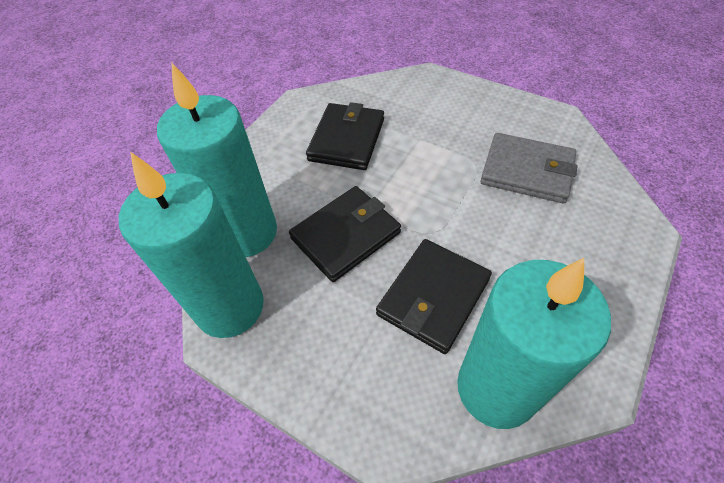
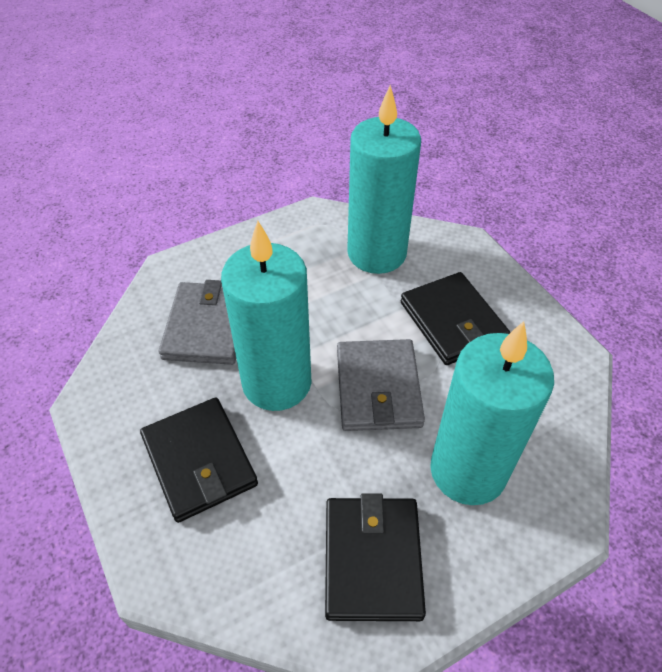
grey wallet: 1 -> 2

